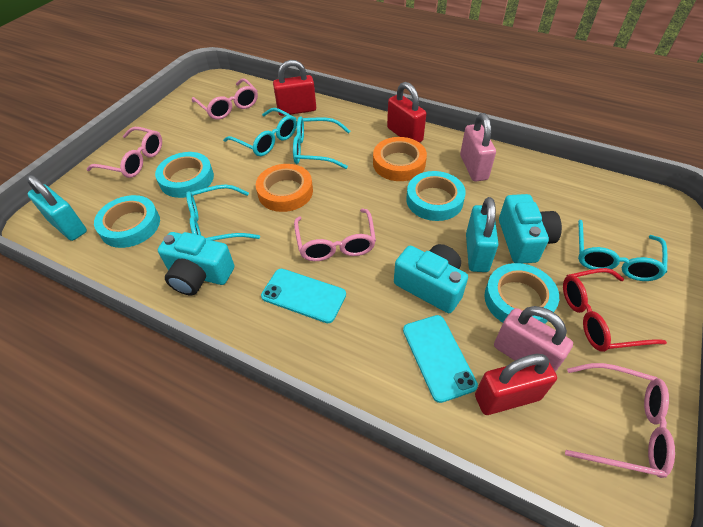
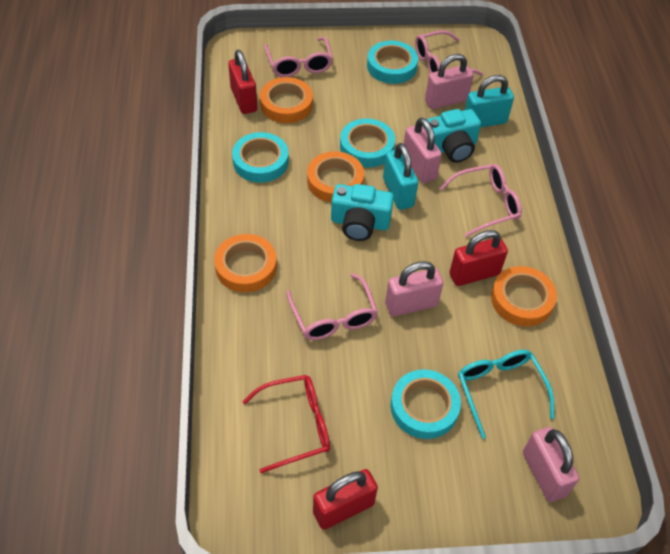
orange tape: 2 -> 4
pink padlock: 2 -> 4
turquoise camera: 3 -> 2
turquoise glasses: 4 -> 1
turquoise phone: 2 -> 0

